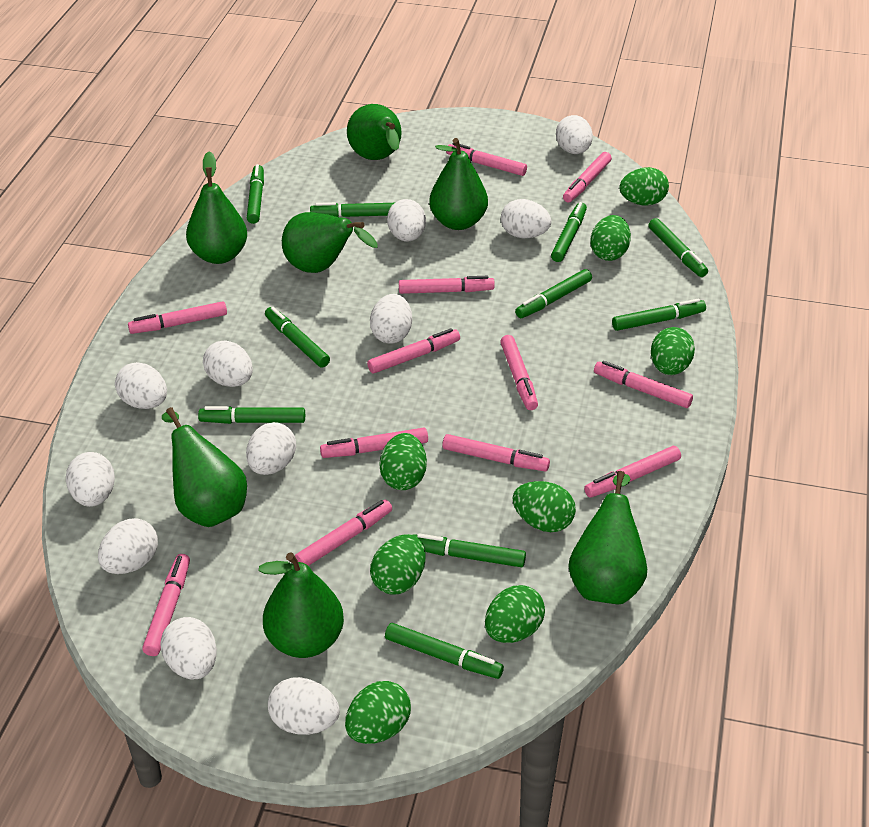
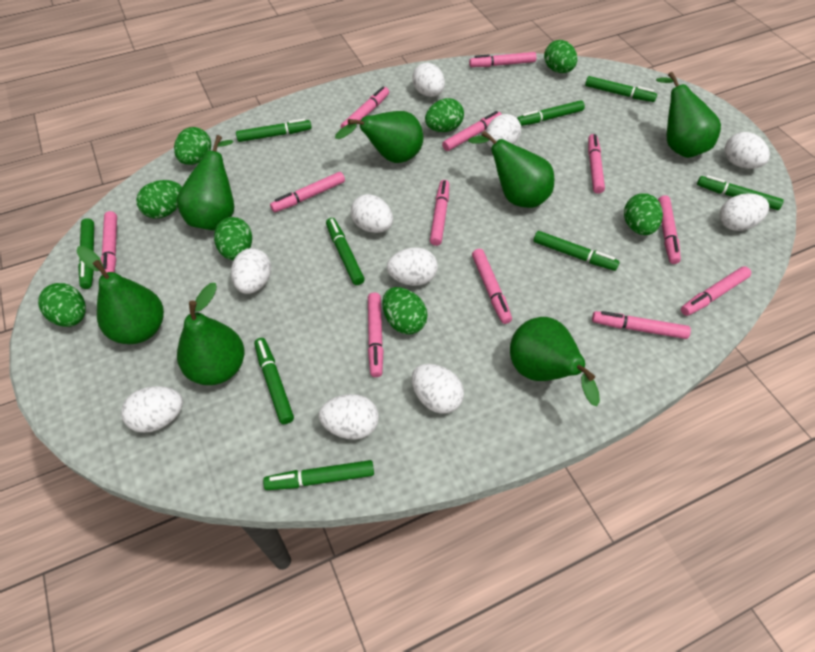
green marker: 10 -> 9
white egg: 11 -> 10

